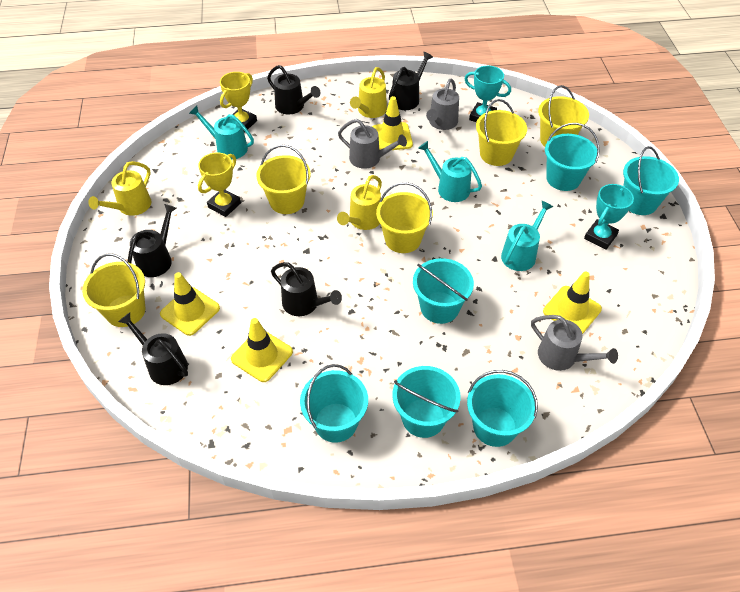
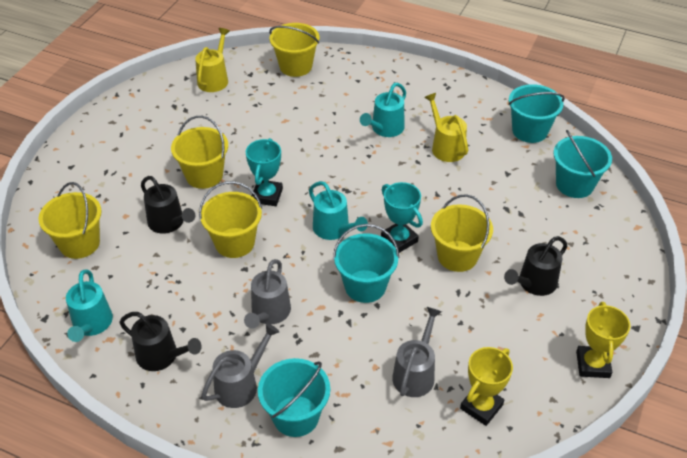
black watering can: 5 -> 3
turquoise bucket: 6 -> 4
yellow traffic cone: 4 -> 0
yellow watering can: 3 -> 2

